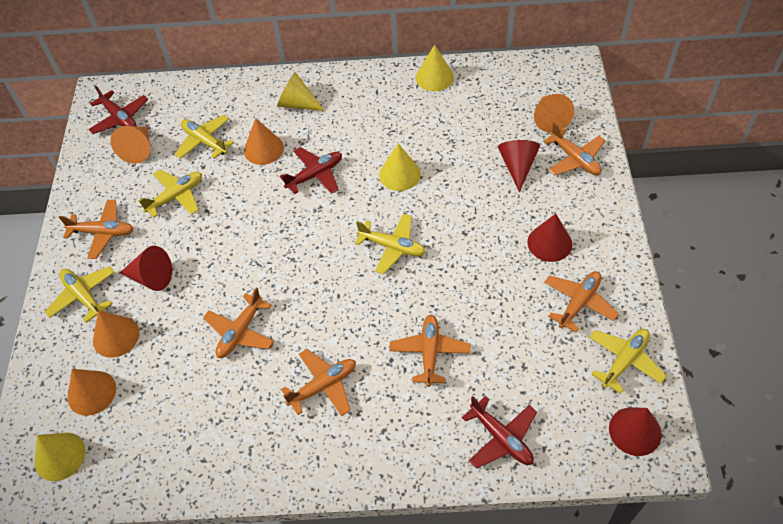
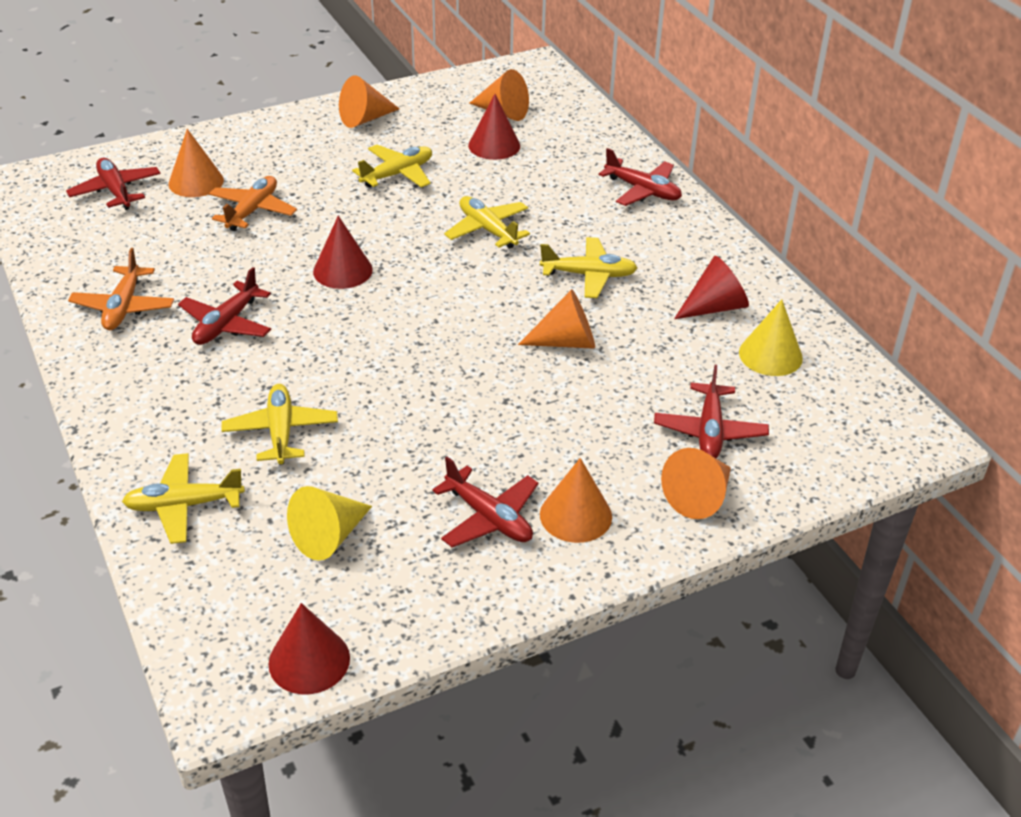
orange cone: 5 -> 6
orange plane: 6 -> 2
red plane: 3 -> 5
yellow cone: 4 -> 2

